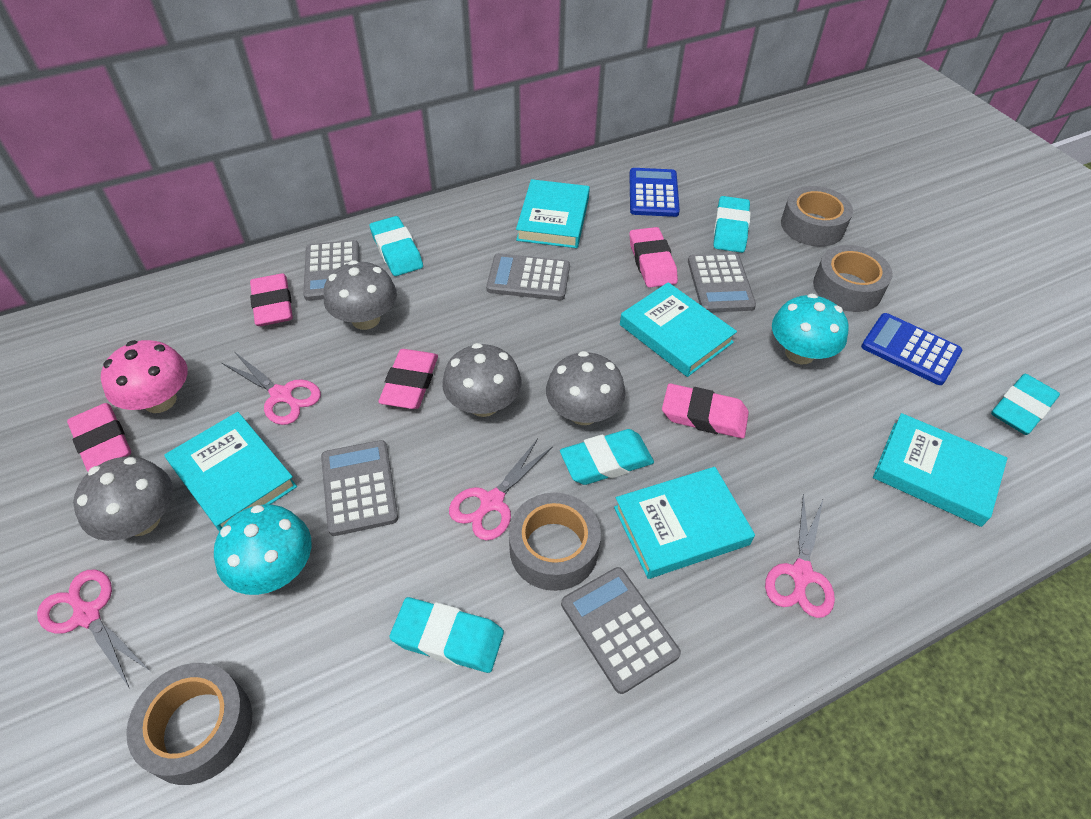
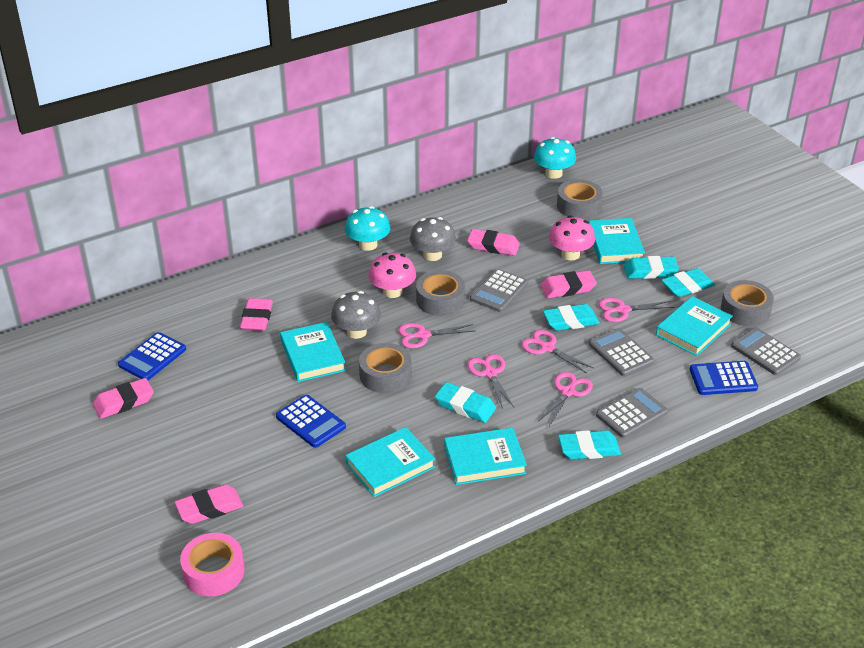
blue calculator: 2 -> 3
grey calculator: 5 -> 4
grey mushroom: 4 -> 2
pink mushroom: 1 -> 2
pink scissors: 4 -> 5
pink tape: 0 -> 1

